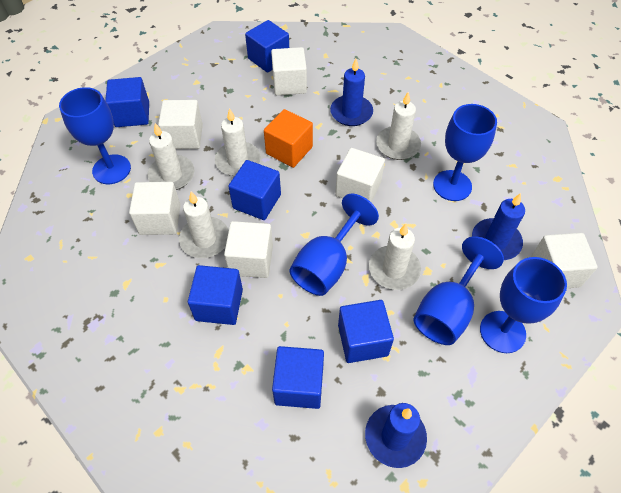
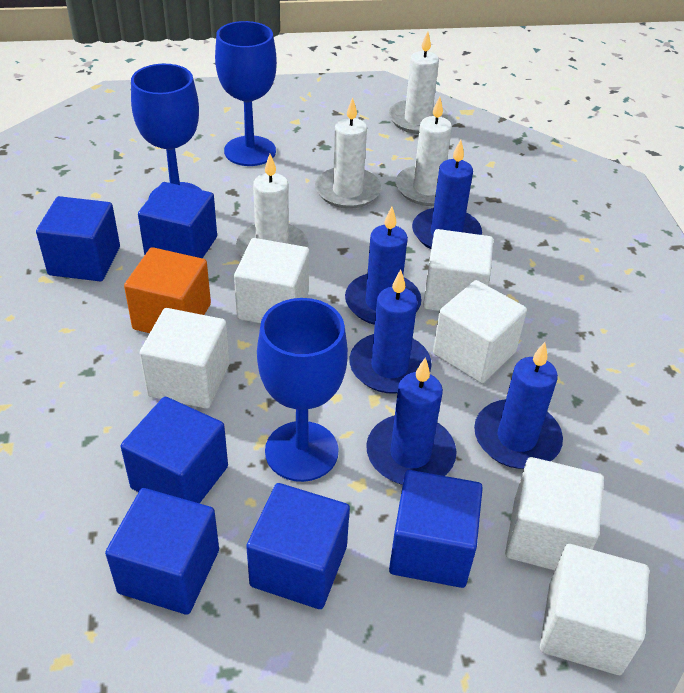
blue candle: 3 -> 5
blue goblet: 5 -> 3
white candle: 5 -> 4

